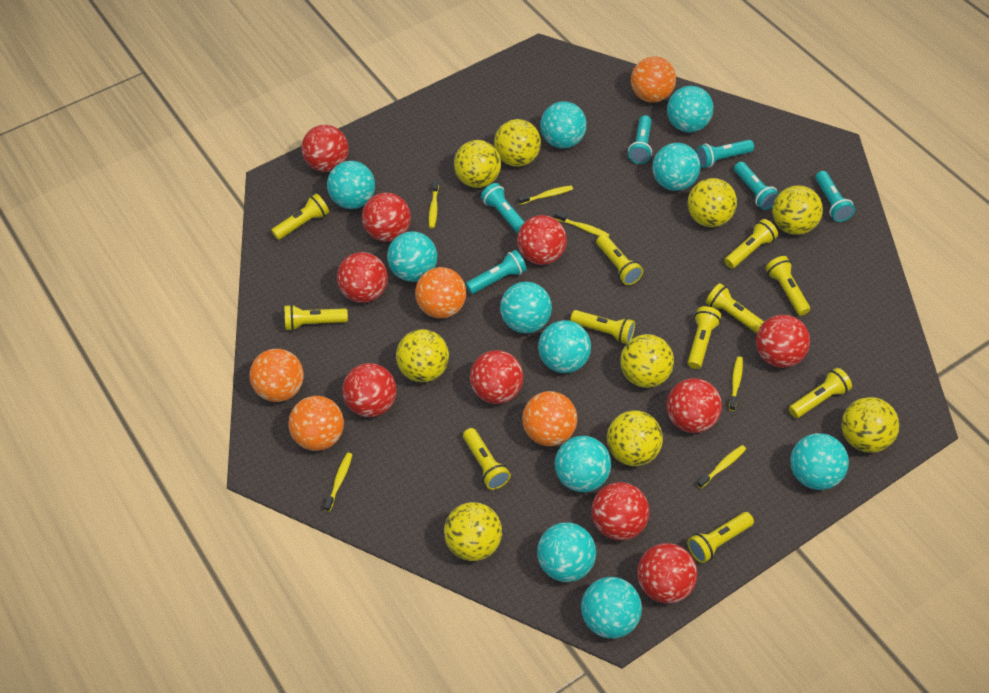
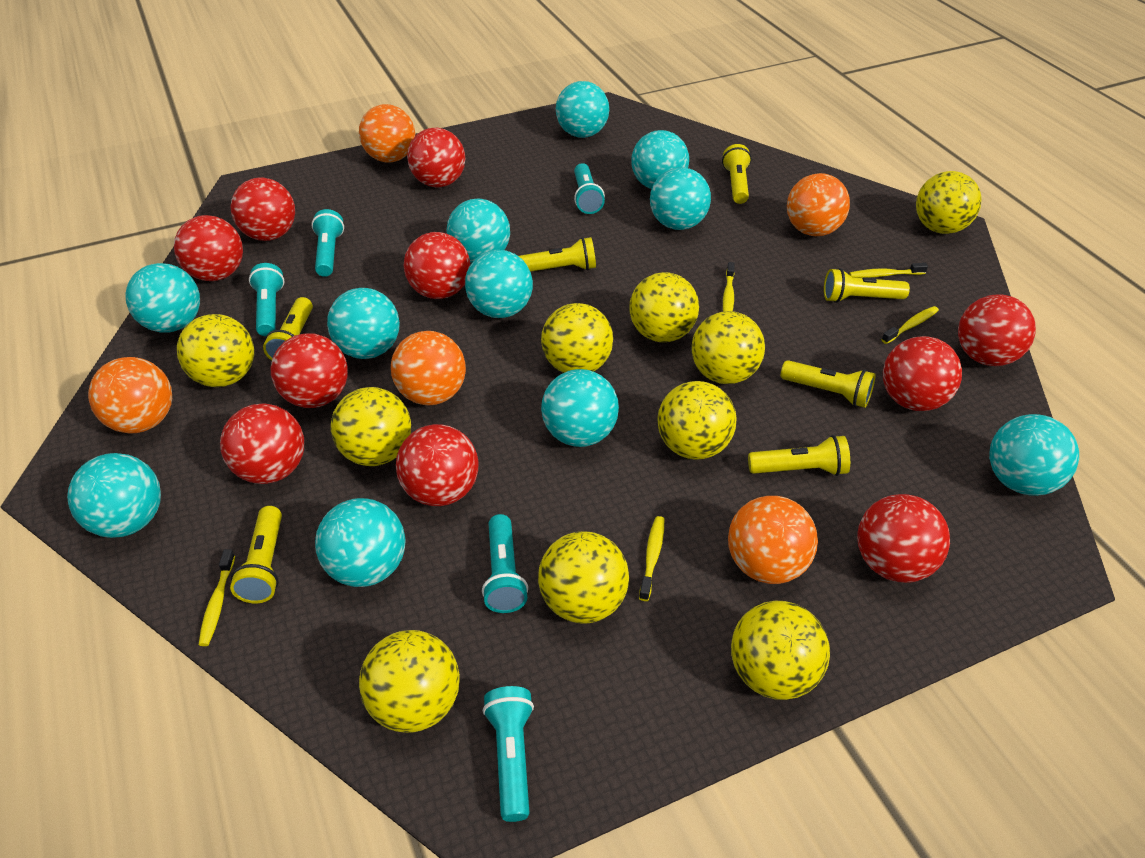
turquoise flashlight: 6 -> 5
yellow ball: 9 -> 10
yellow flashlight: 11 -> 7
yellow toothbrush: 6 -> 5

